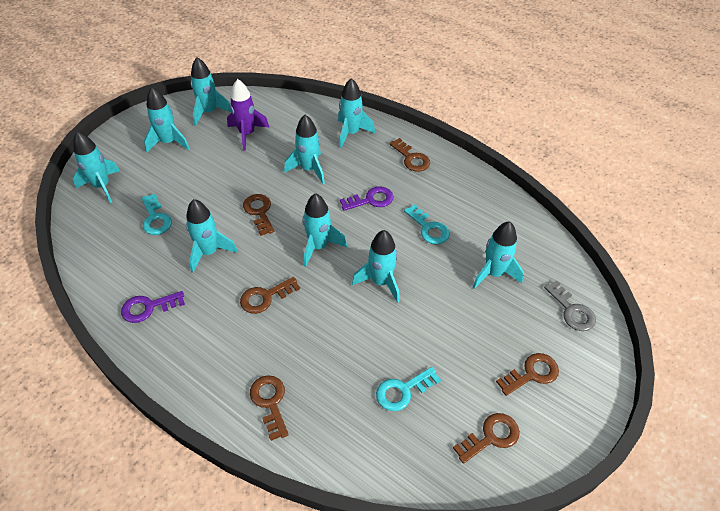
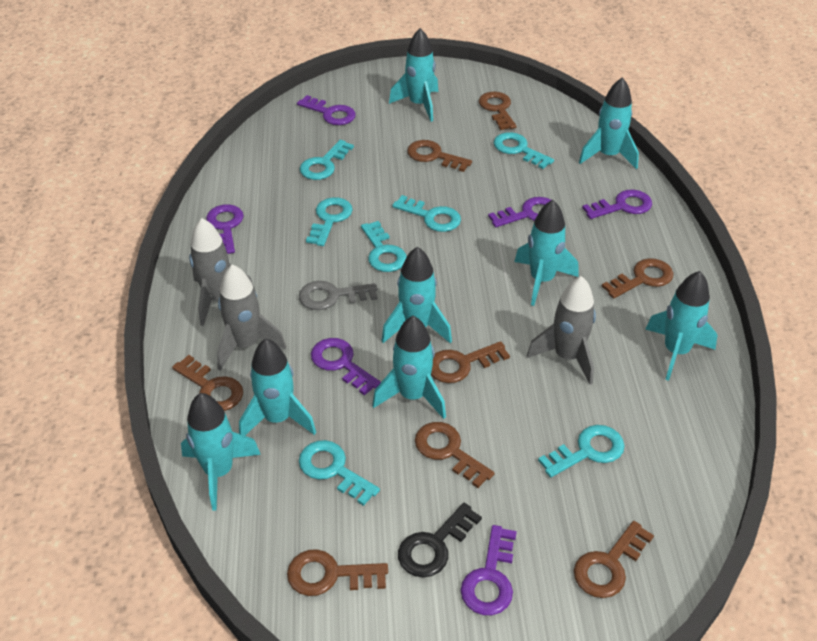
black key: 0 -> 1
brown key: 6 -> 8
grey rocket: 0 -> 3
purple key: 2 -> 6
purple rocket: 1 -> 0
turquoise key: 3 -> 7
turquoise rocket: 9 -> 8

